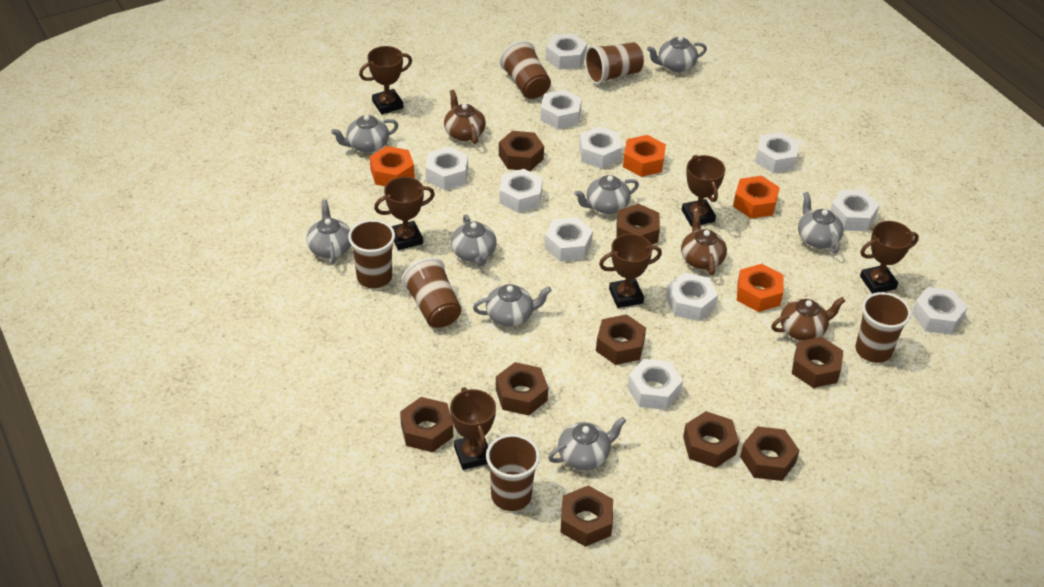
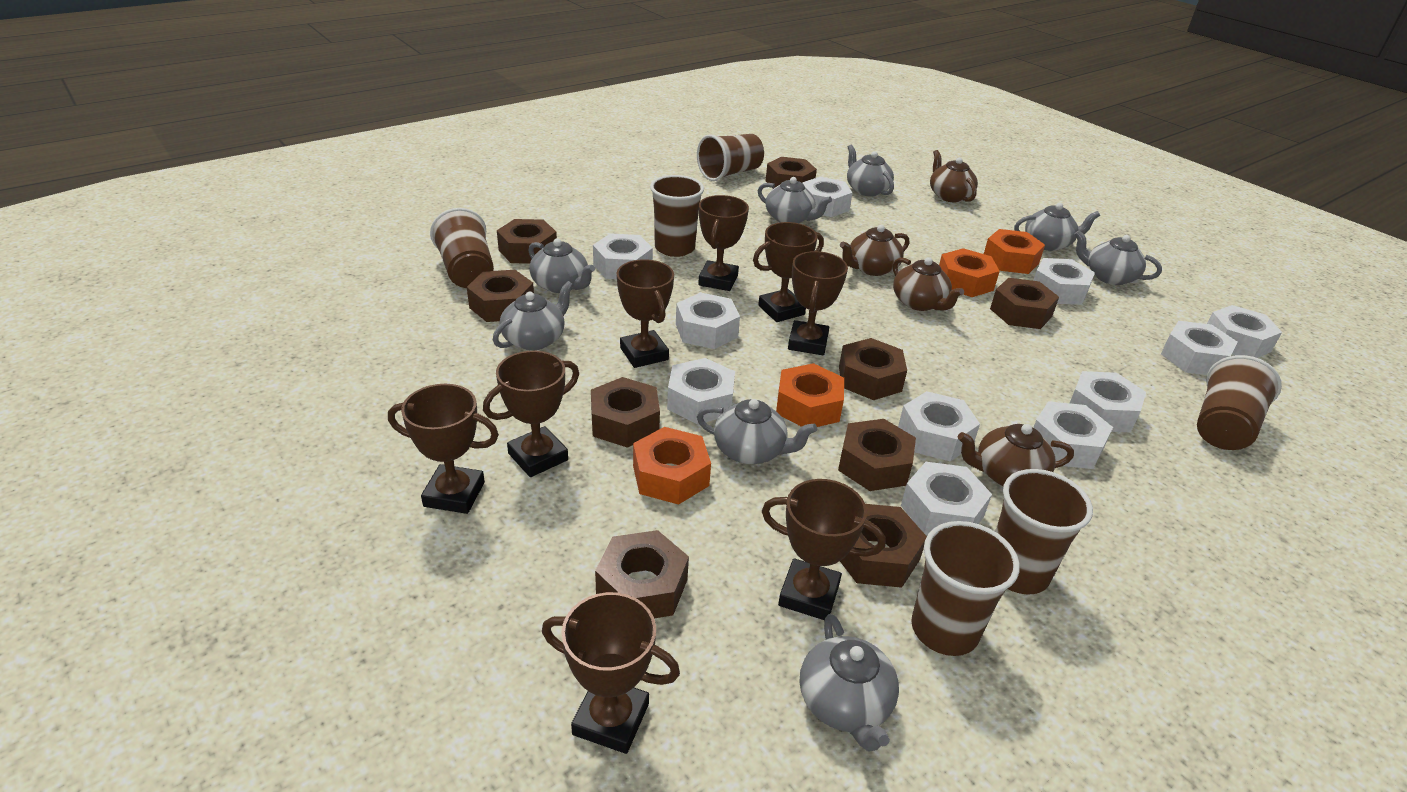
brown teapot: 3 -> 4
brown trophy: 6 -> 8

